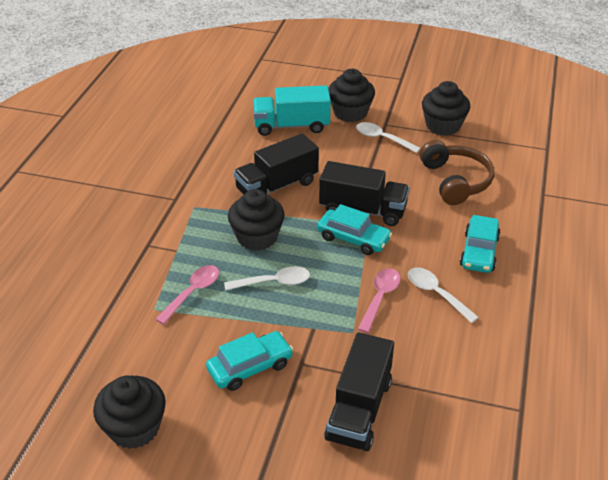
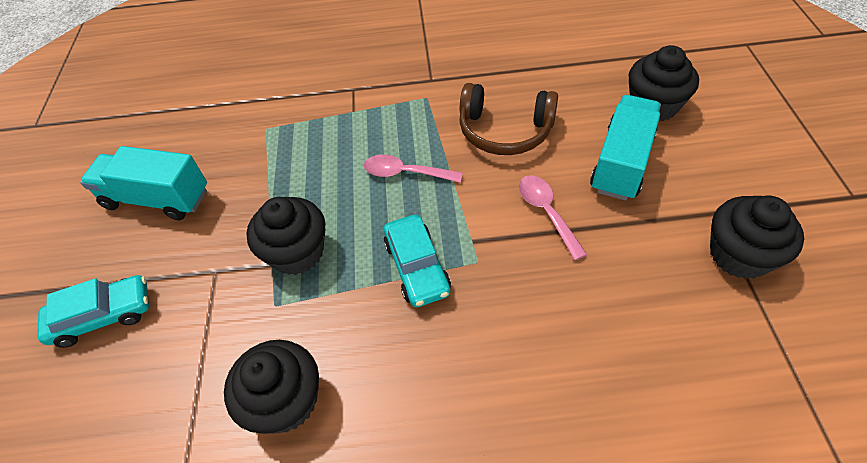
black truck: 3 -> 0
turquoise car: 3 -> 2
turquoise truck: 1 -> 2
white spoon: 3 -> 0

